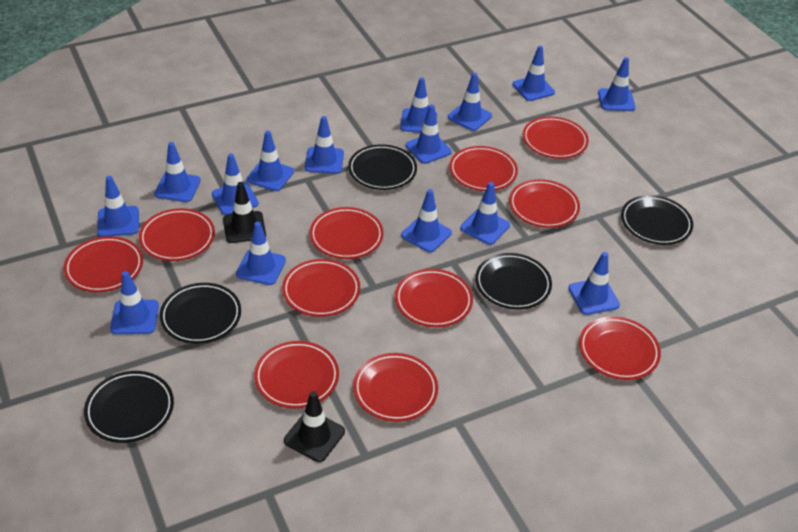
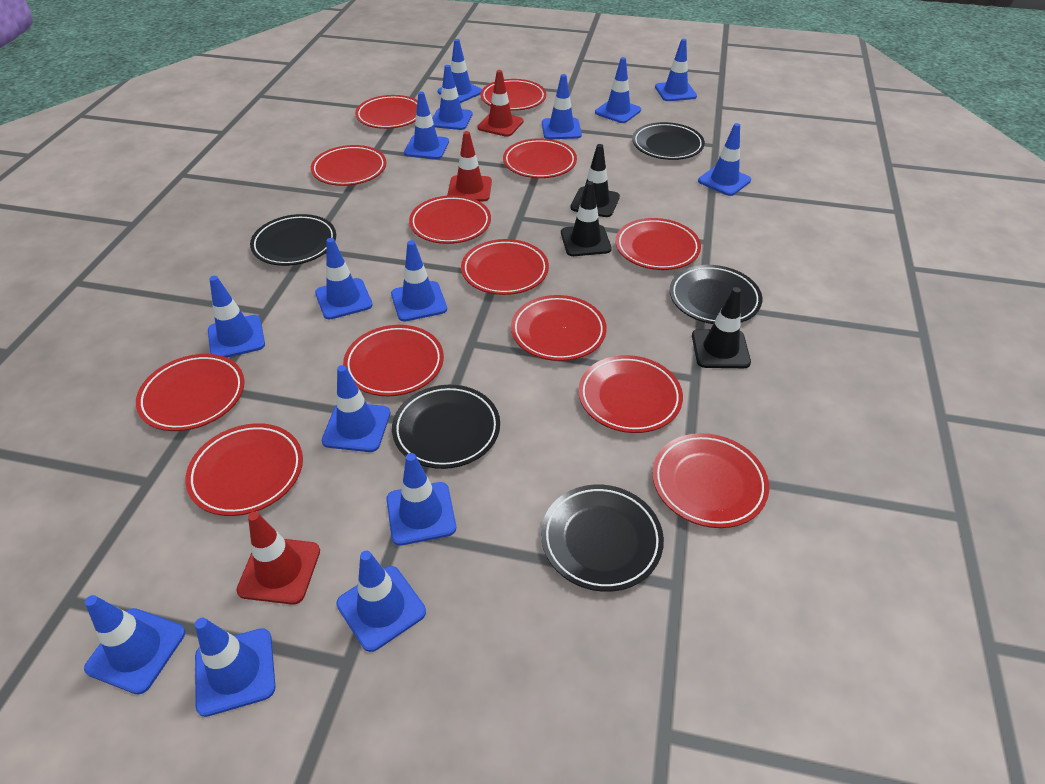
black traffic cone: 2 -> 3
red plate: 11 -> 13
red traffic cone: 0 -> 3

